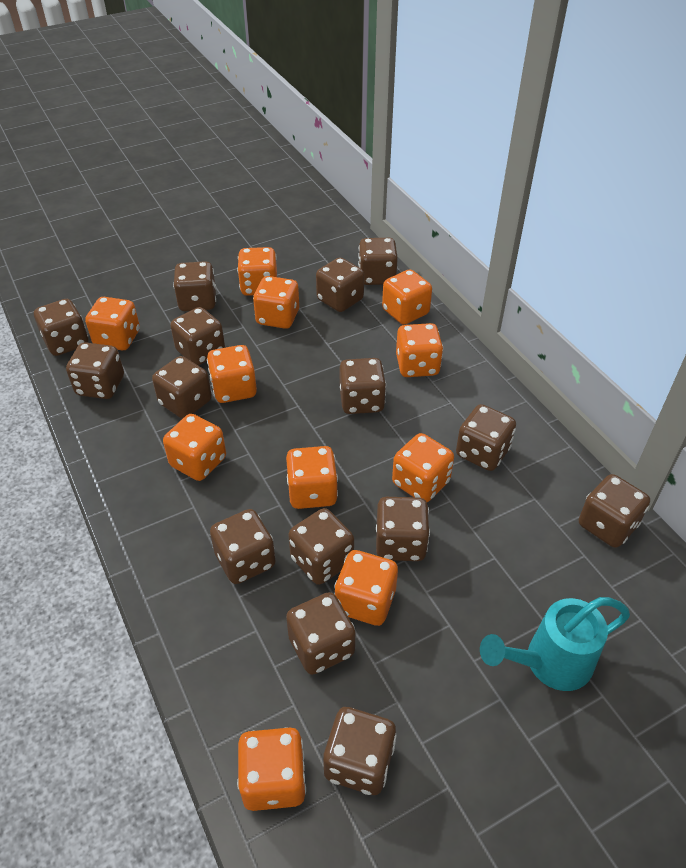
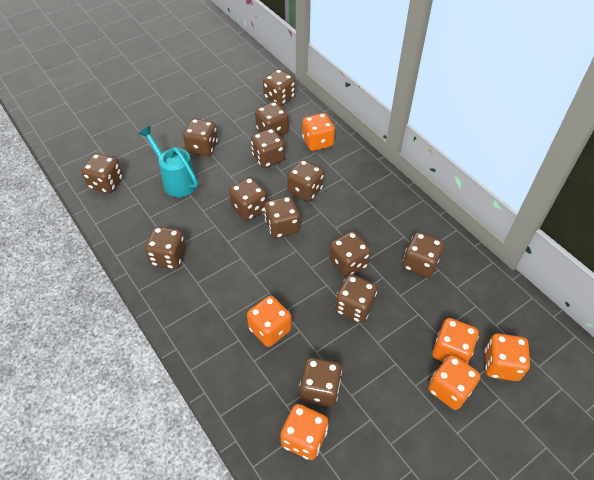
brown dice: 15 -> 13
orange dice: 11 -> 6

